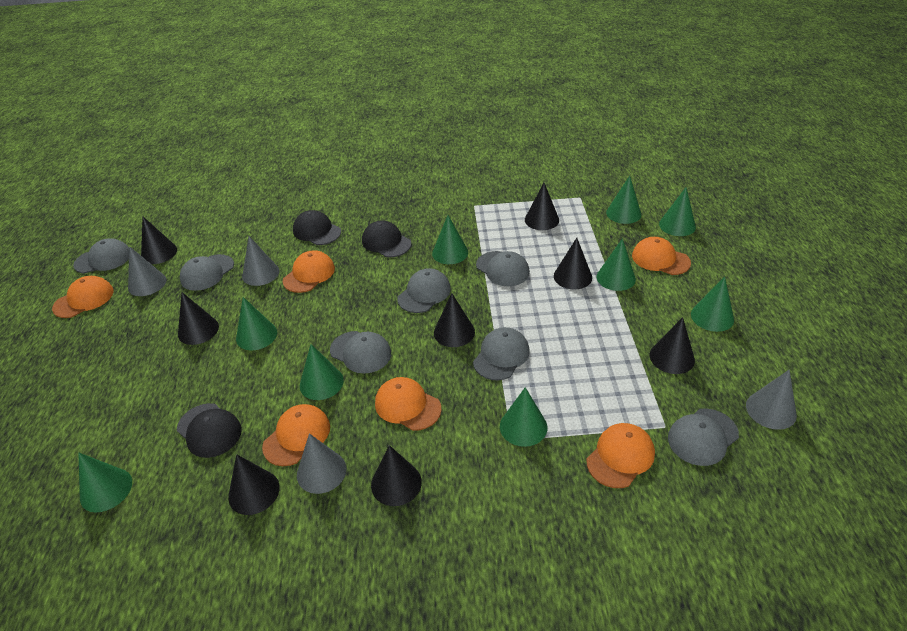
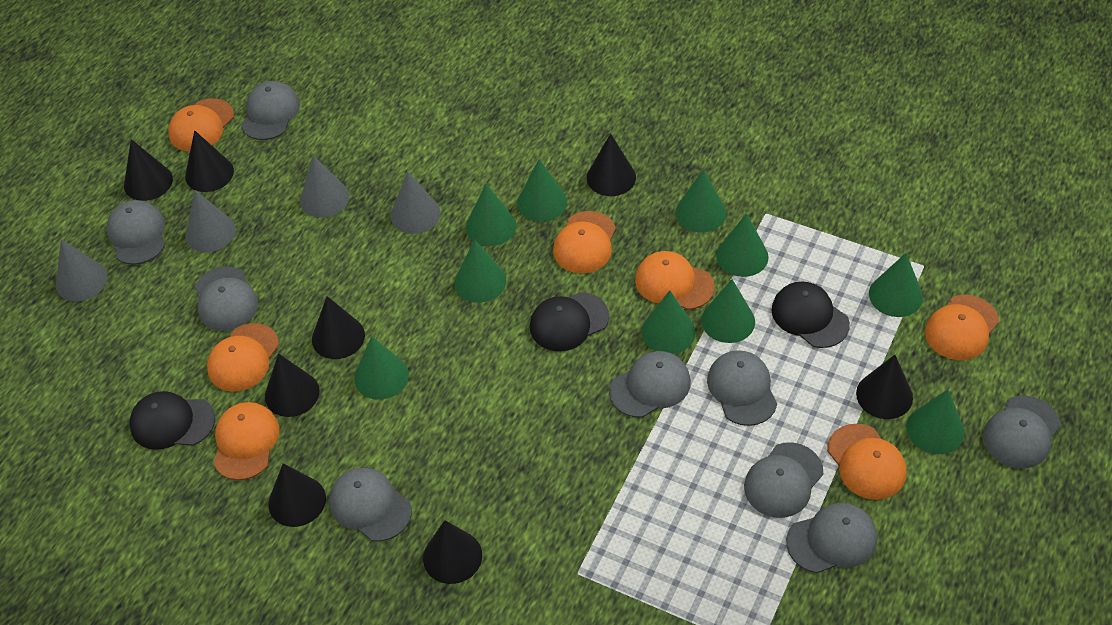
green cone: 9 -> 10
grey cap: 7 -> 9
orange cap: 6 -> 7

